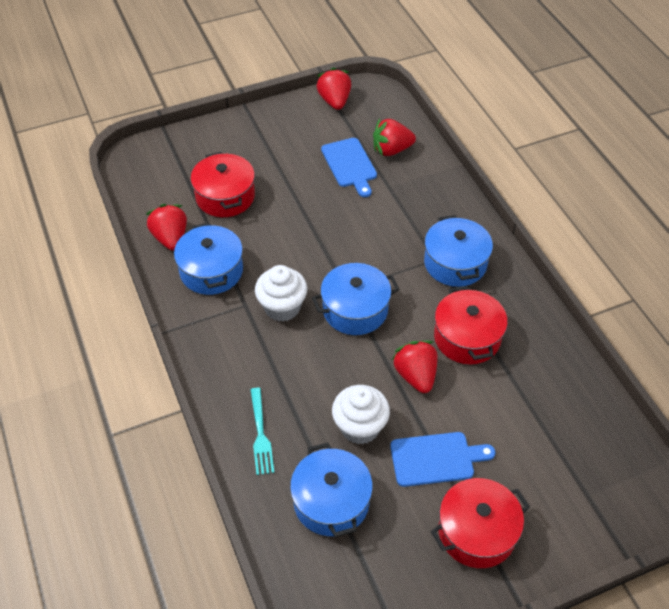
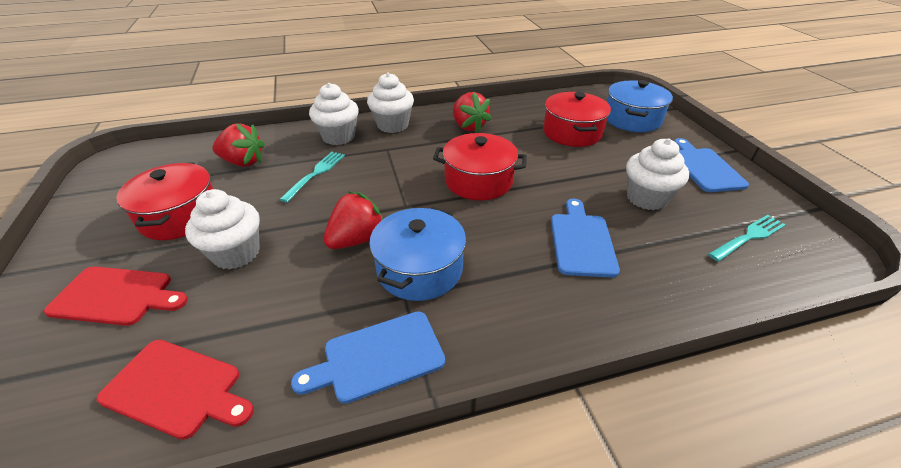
blue cutting board: 2 -> 3
blue pot: 4 -> 2
red cutting board: 0 -> 2
red strawberry: 4 -> 3
turquoise fork: 1 -> 2
white cupcake: 2 -> 4

